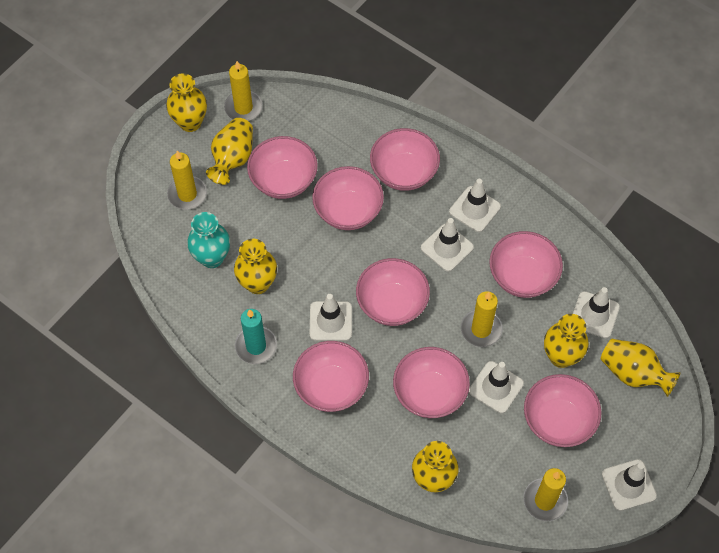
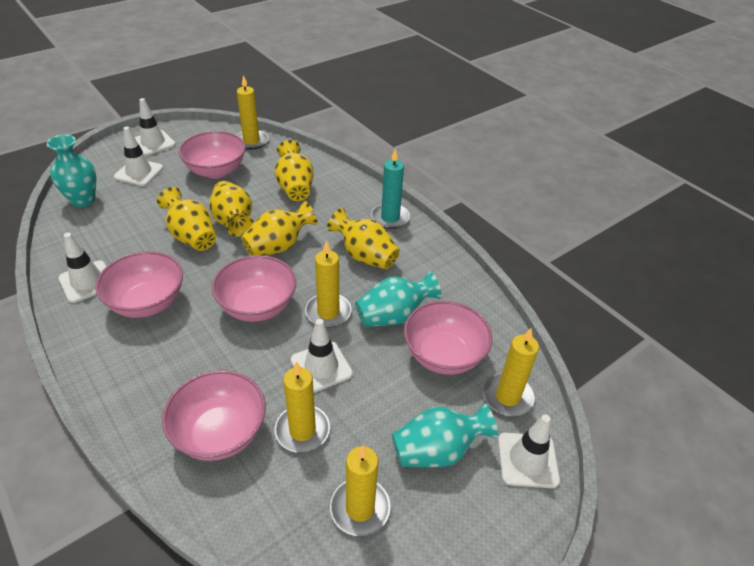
pink bowl: 8 -> 5
turquoise vase: 1 -> 3
white traffic cone: 6 -> 5
yellow candle: 4 -> 5
yellow vase: 6 -> 5

